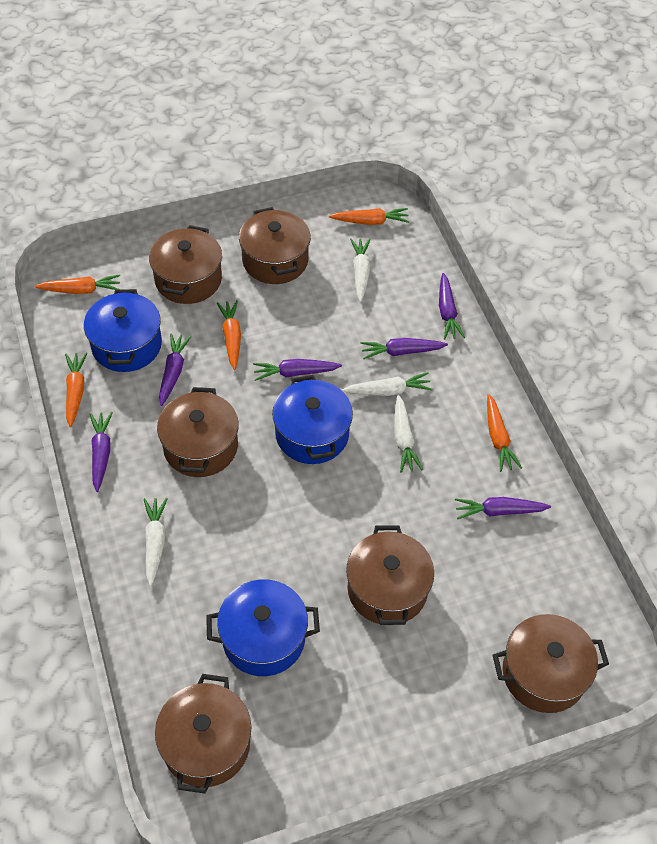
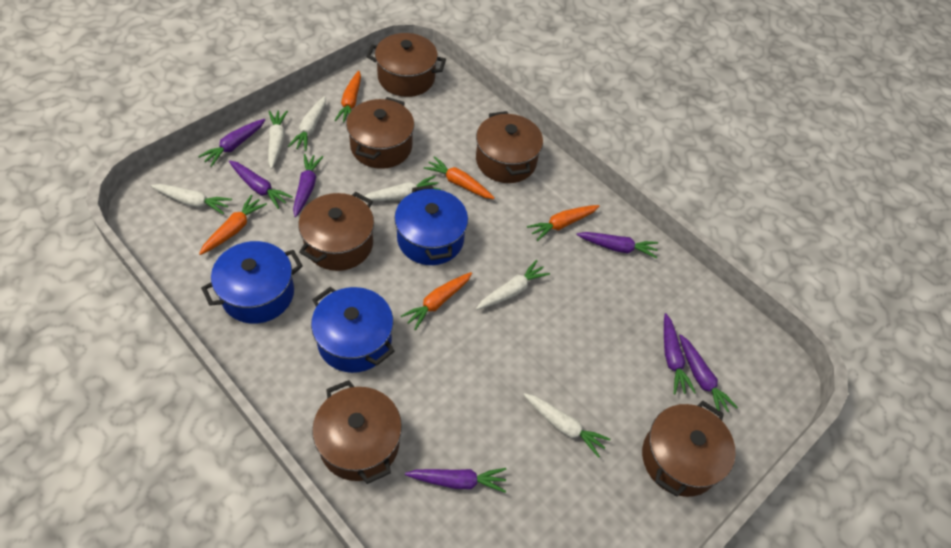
purple carrot: 6 -> 7
white carrot: 4 -> 6

